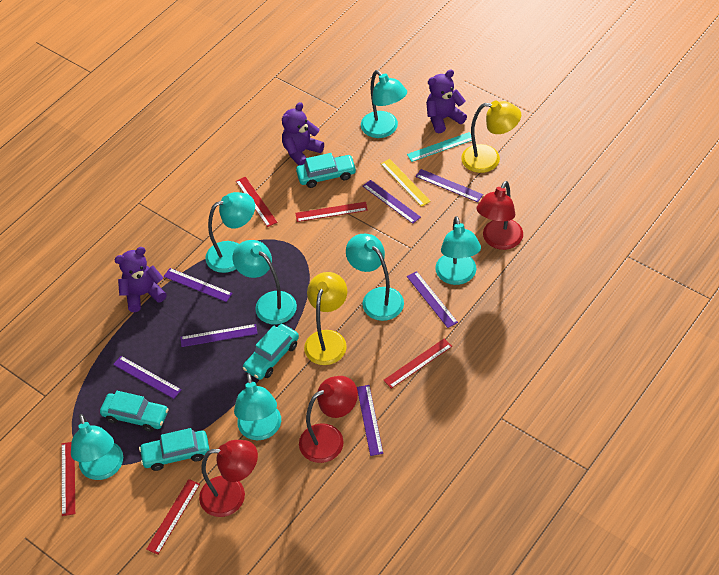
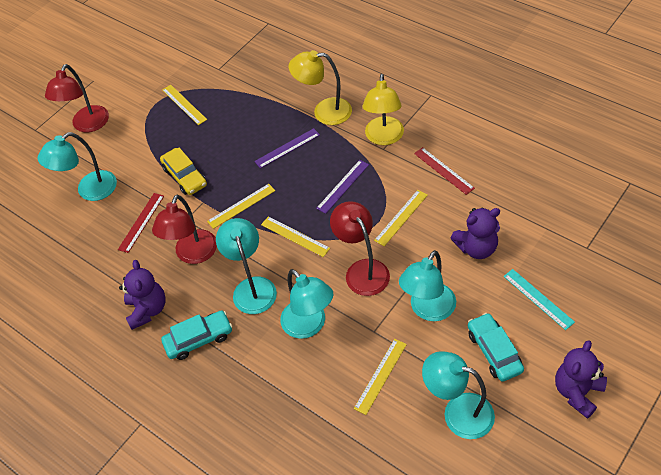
purple ruler: 7 -> 2
red ruler: 5 -> 2
turquoise car: 4 -> 2
turquoise lamp: 7 -> 5
yellow car: 0 -> 1
yellow ruler: 1 -> 5

